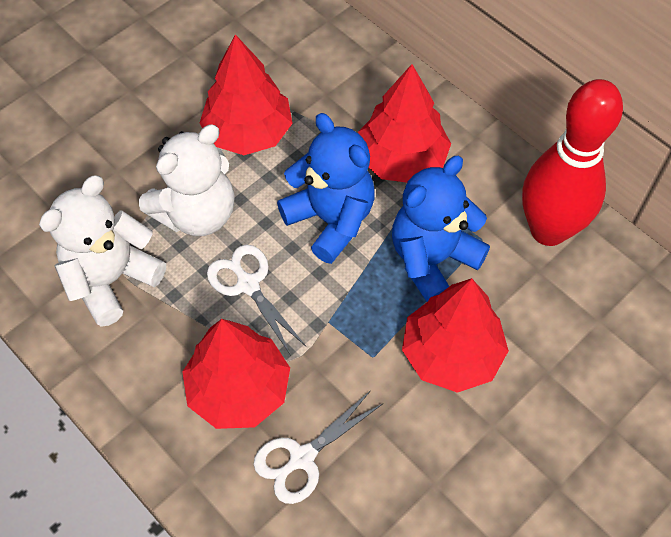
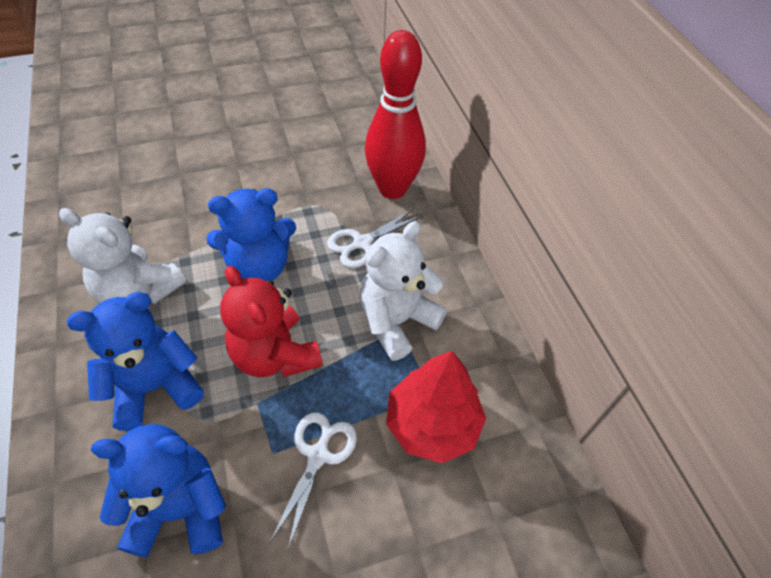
blue teddy bear: 2 -> 3
red teddy bear: 0 -> 1
red tree: 4 -> 1

